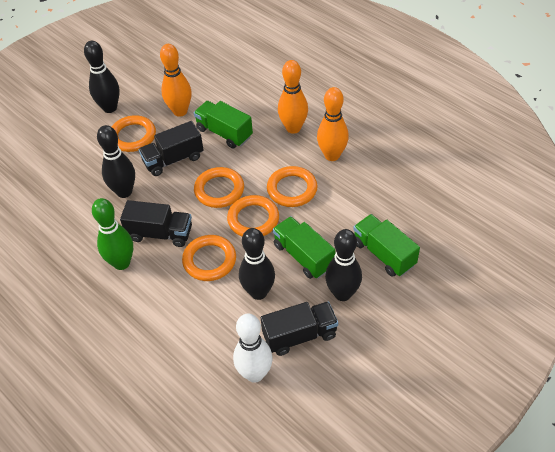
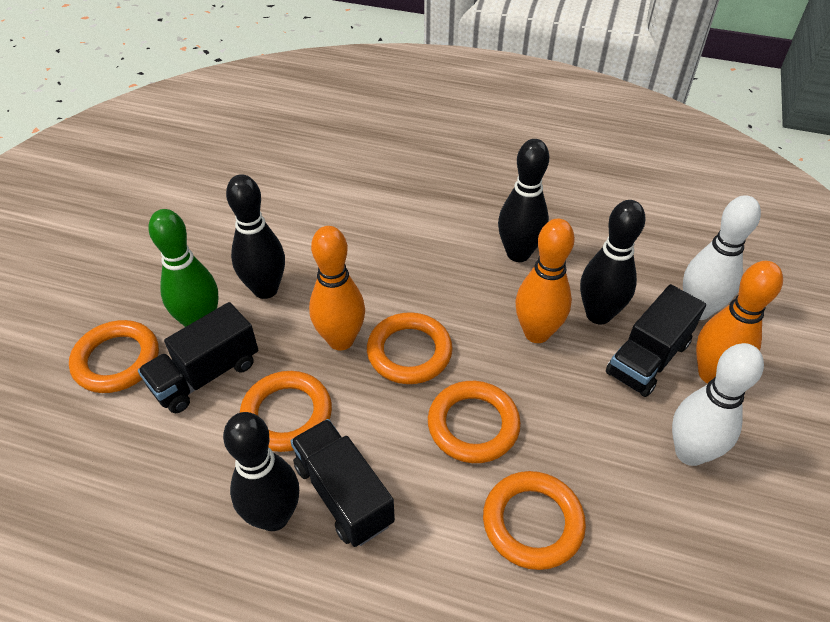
green truck: 3 -> 0
white bowling pin: 1 -> 2

